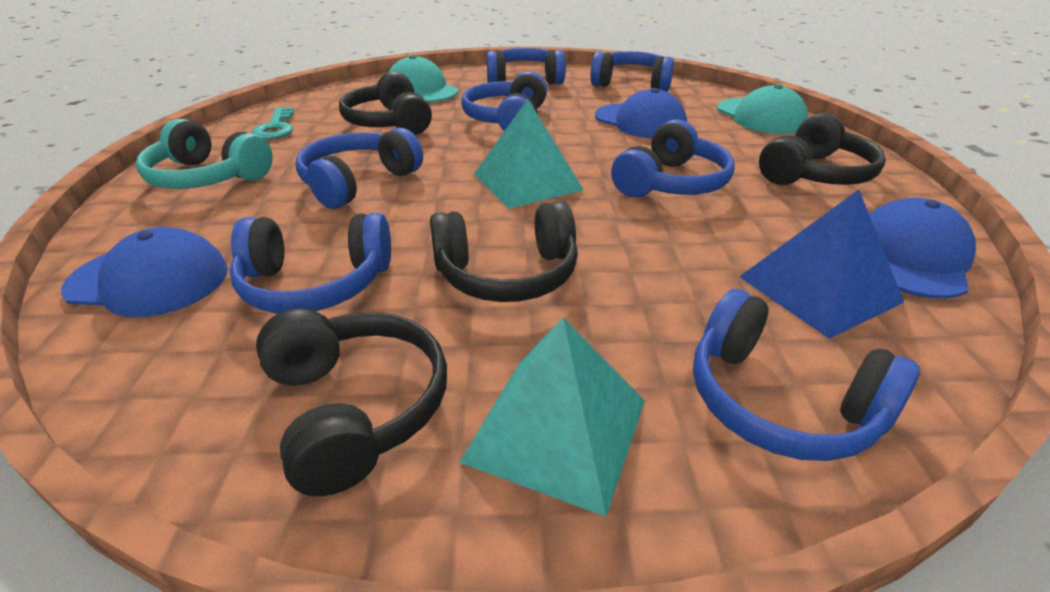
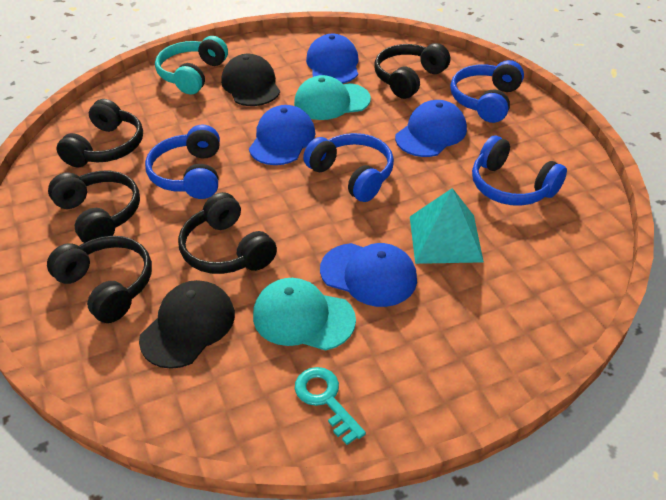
black cap: 0 -> 2
black headphones: 4 -> 5
blue cap: 3 -> 4
blue headphones: 7 -> 4
blue pyramid: 1 -> 0
turquoise pyramid: 2 -> 1

